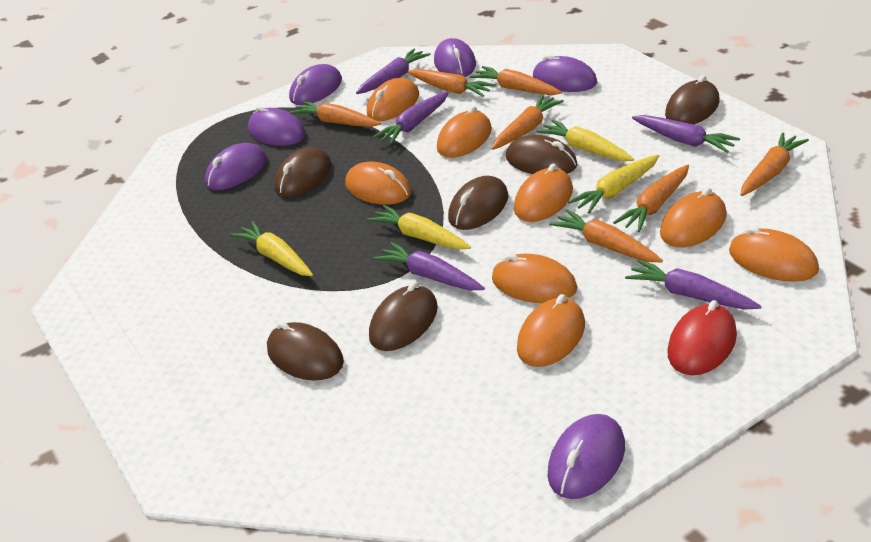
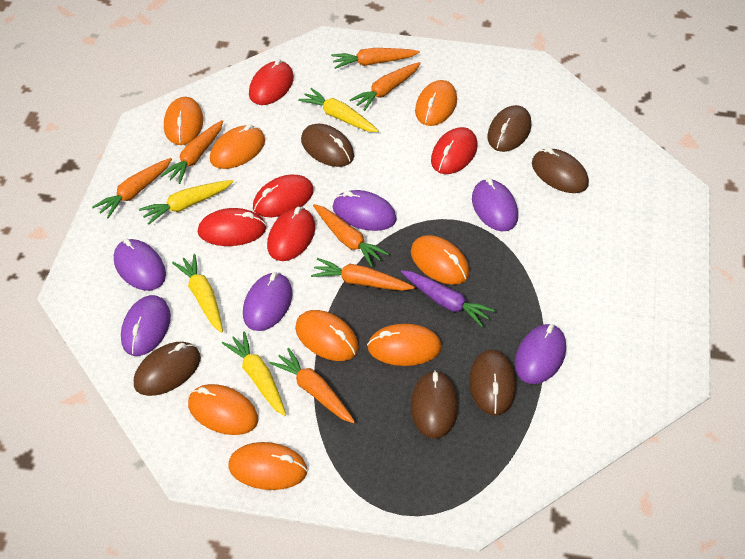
purple carrot: 5 -> 1
red mouse: 1 -> 5

